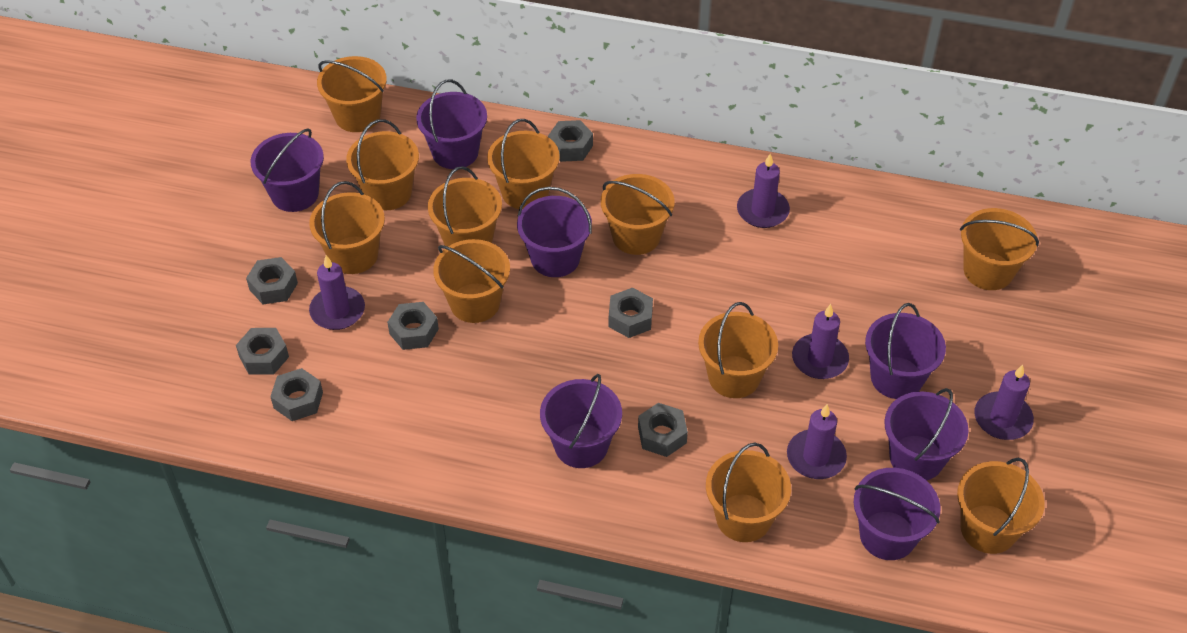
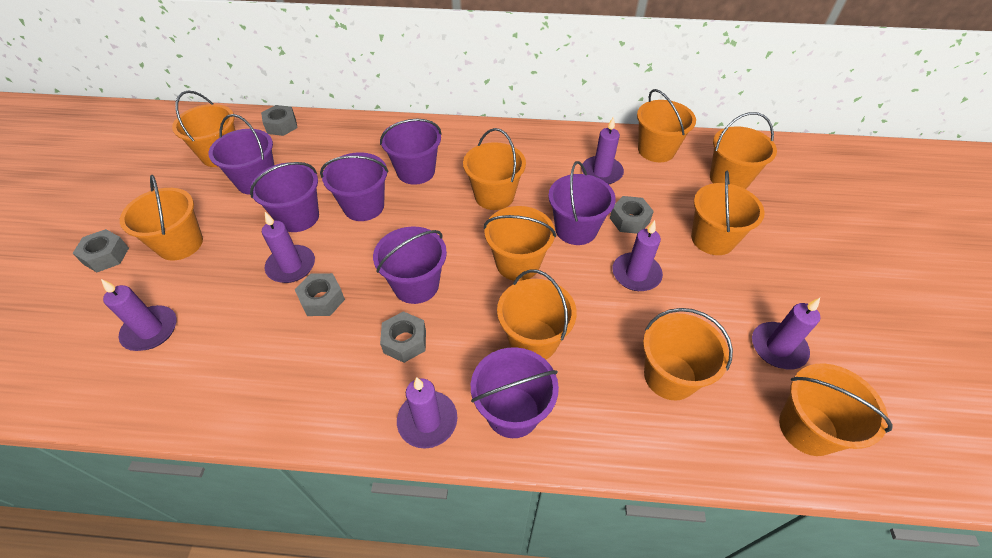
grey nut: 7 -> 5
orange bucket: 11 -> 10
purple candle: 5 -> 6

